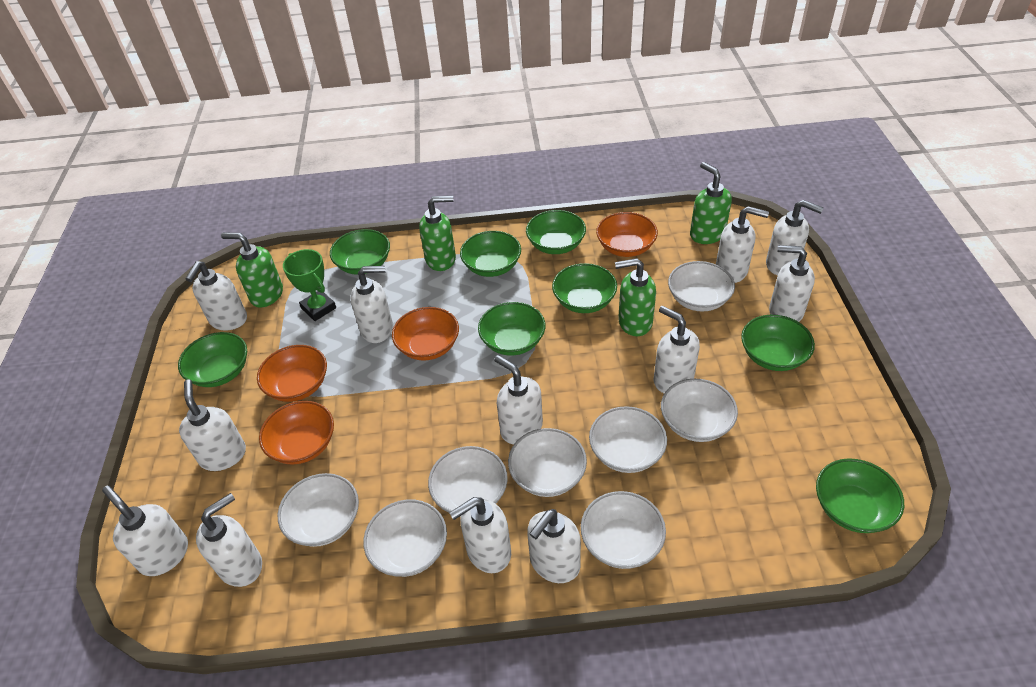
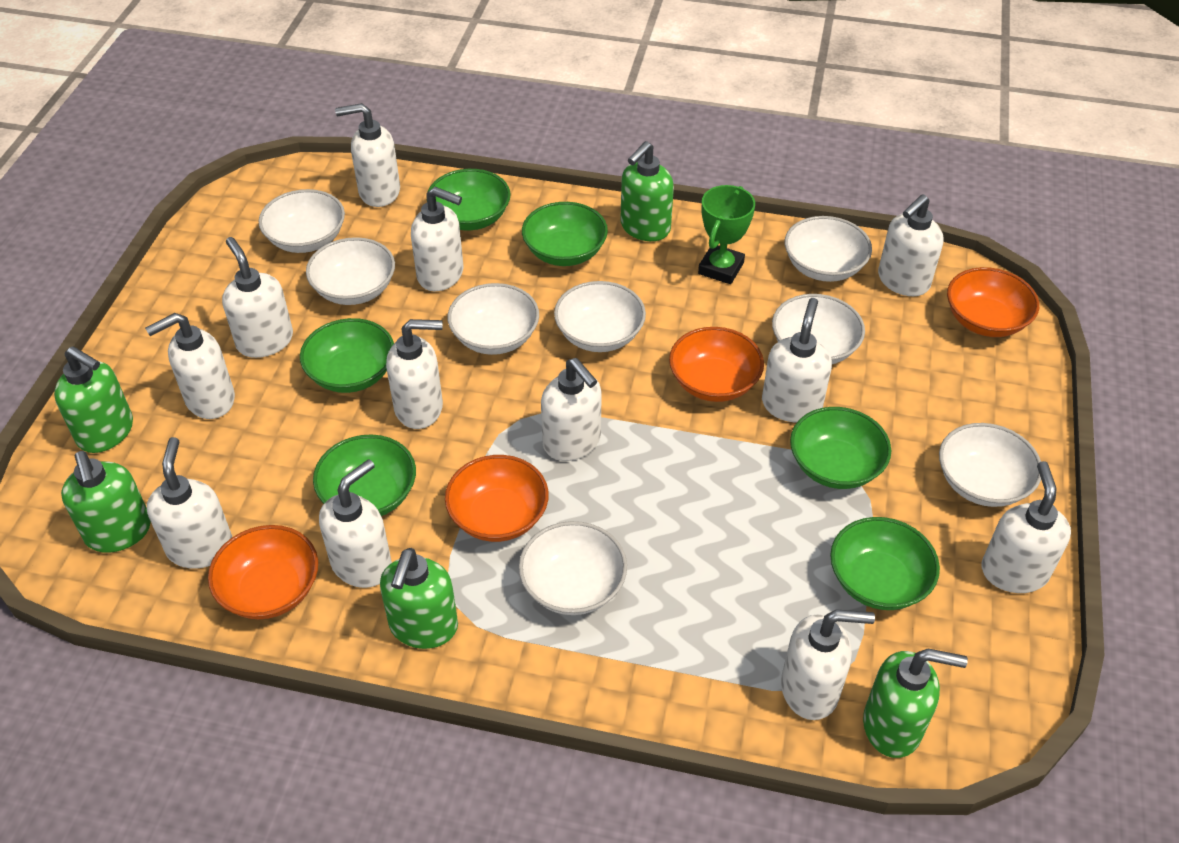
green bowl: 8 -> 6
green soap dispenser: 4 -> 5

